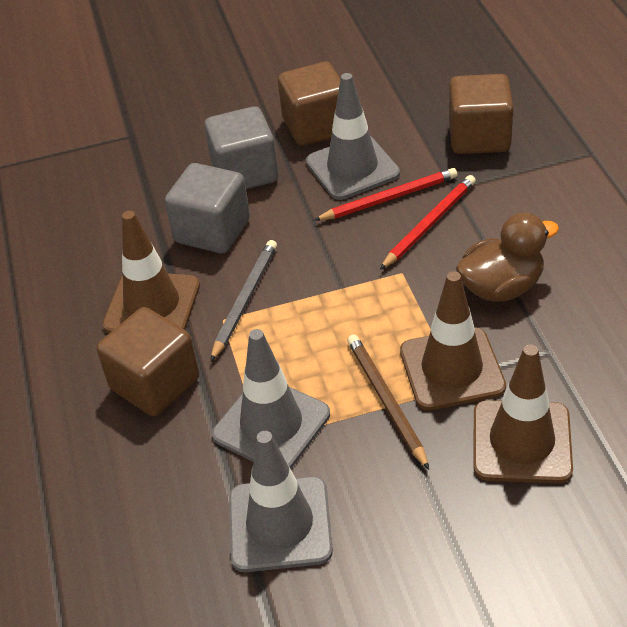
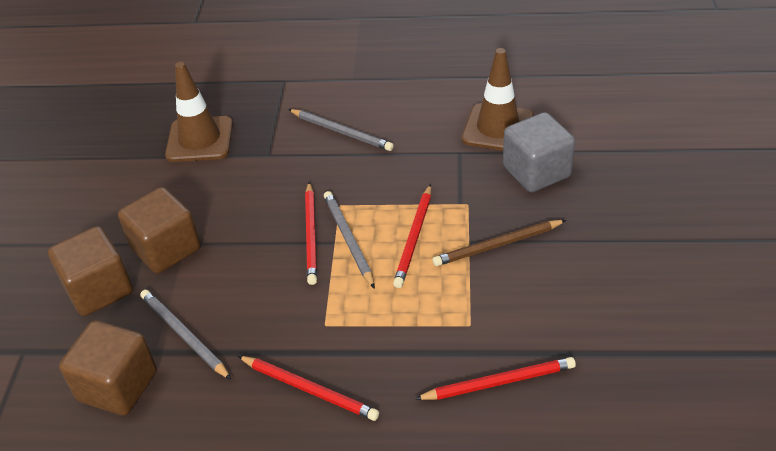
brown duck: 1 -> 0
brown traffic cone: 3 -> 2
grey cube: 2 -> 1
grey pencil: 1 -> 3
grey traffic cone: 3 -> 0
red pencil: 2 -> 4

